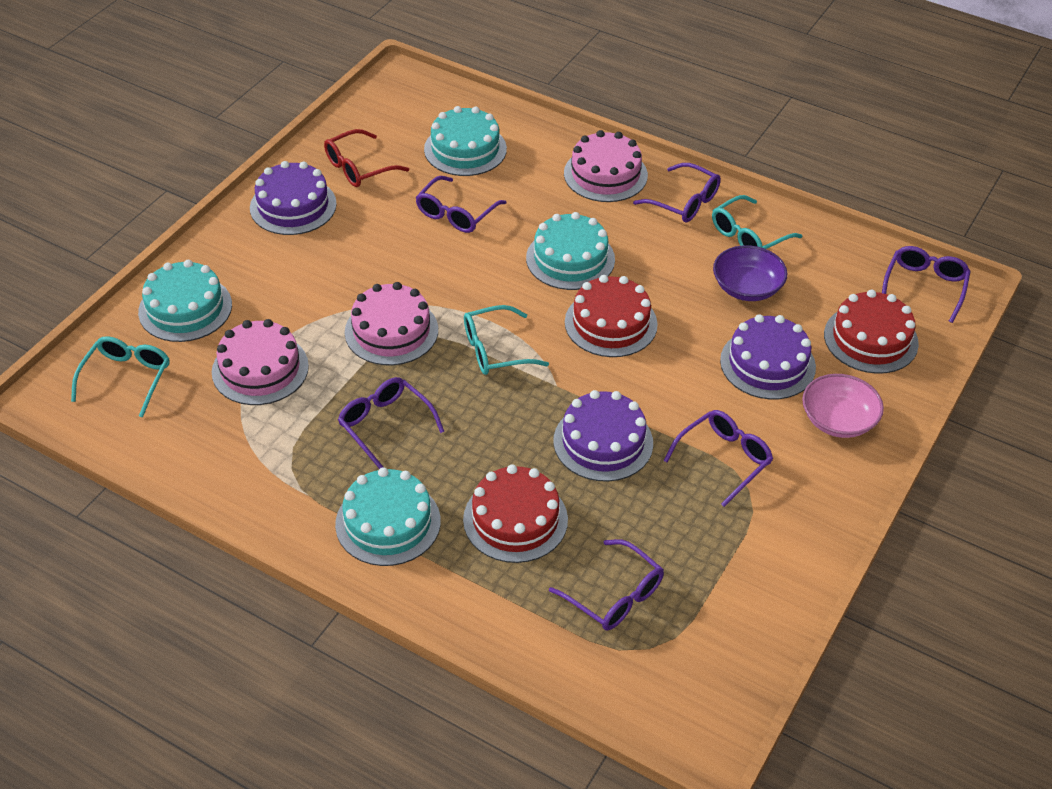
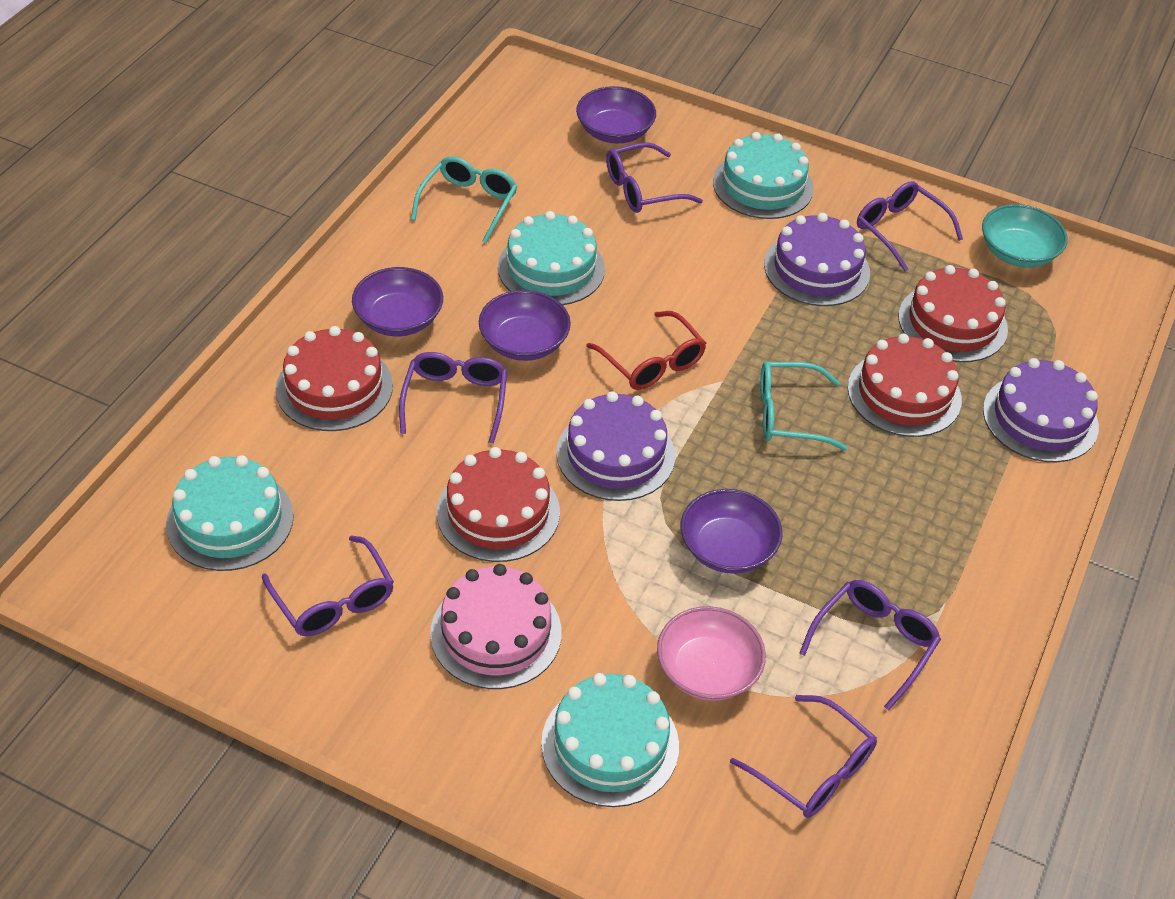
pink cake: 3 -> 1
purple bowl: 1 -> 4
red cake: 3 -> 4
turquoise bowl: 0 -> 1
turquoise glasses: 3 -> 2

